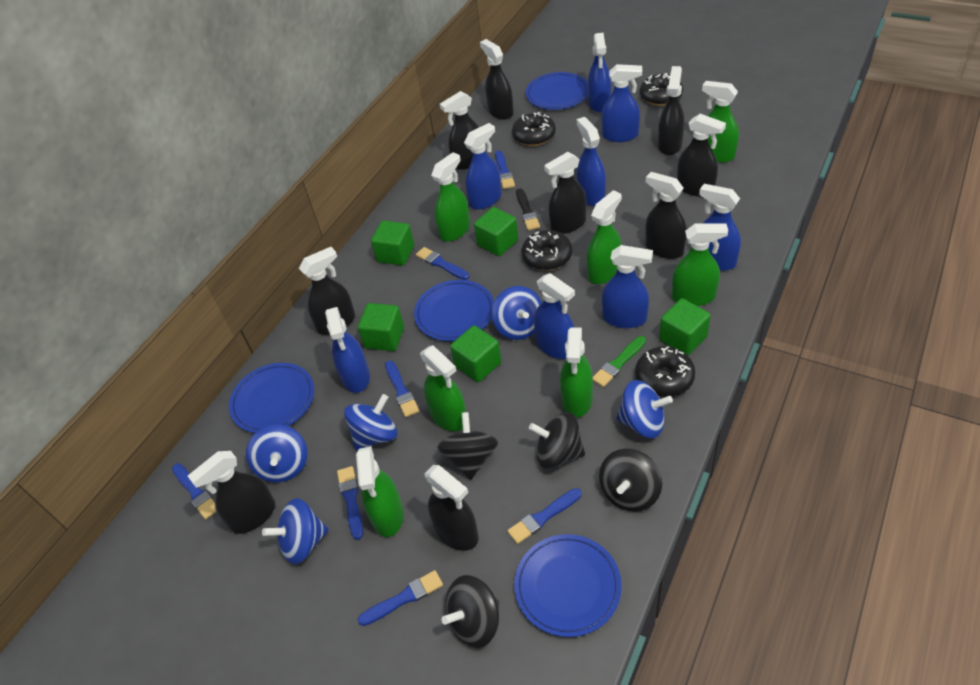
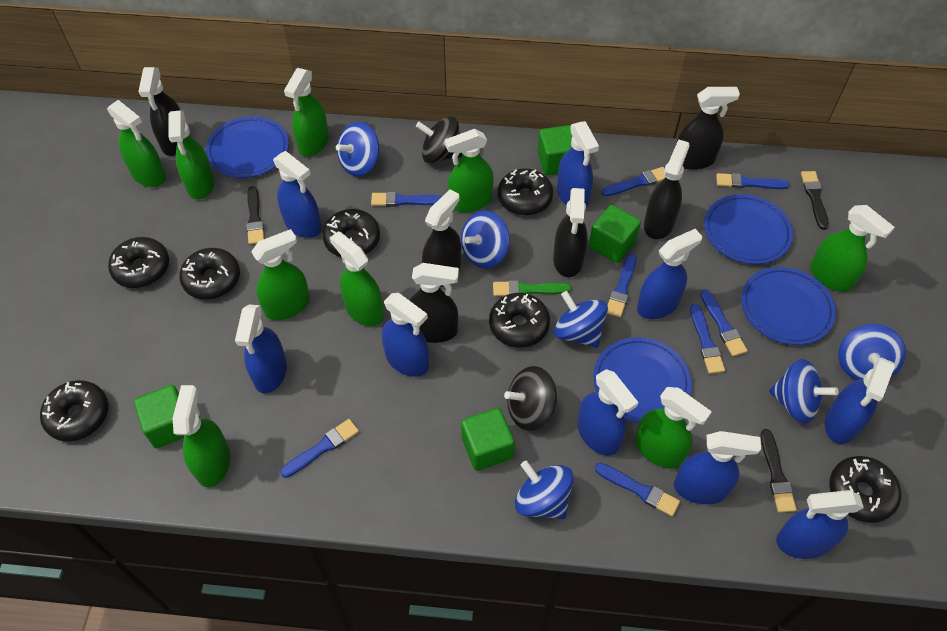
black brush: 1 -> 3
black donut: 4 -> 7
black spinning top: 4 -> 2
black spray bottle: 9 -> 6
blue brush: 7 -> 8
blue spinning top: 5 -> 6
blue spray bottle: 8 -> 9
green cube: 5 -> 4
green spray bottle: 7 -> 9

